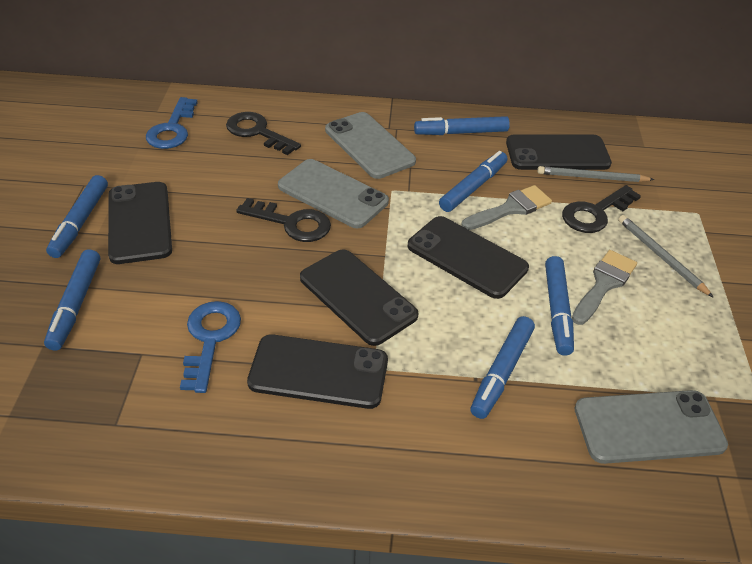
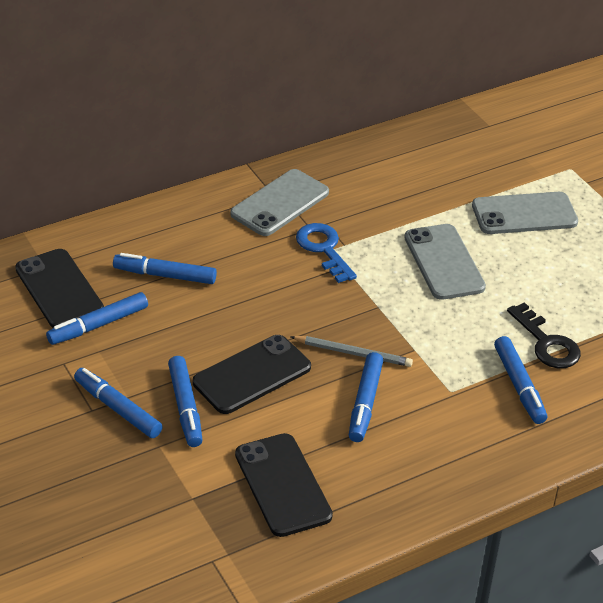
black key: 3 -> 1
black phone: 5 -> 3
blue key: 2 -> 1
grey brush: 2 -> 0
grey pencil: 2 -> 1

